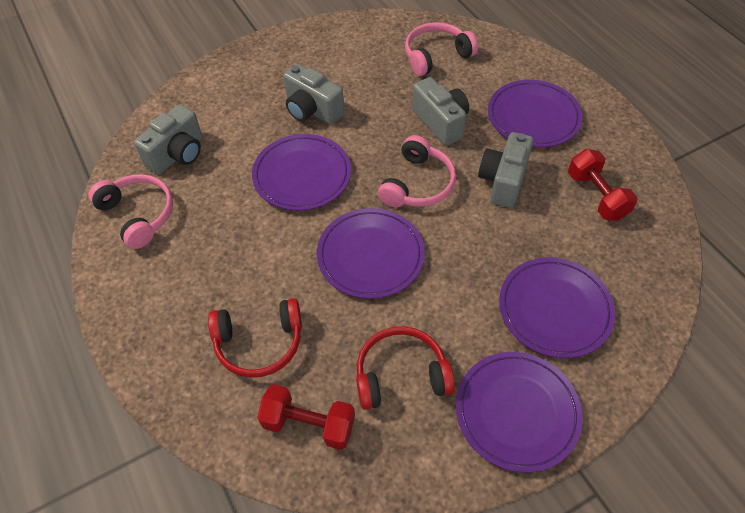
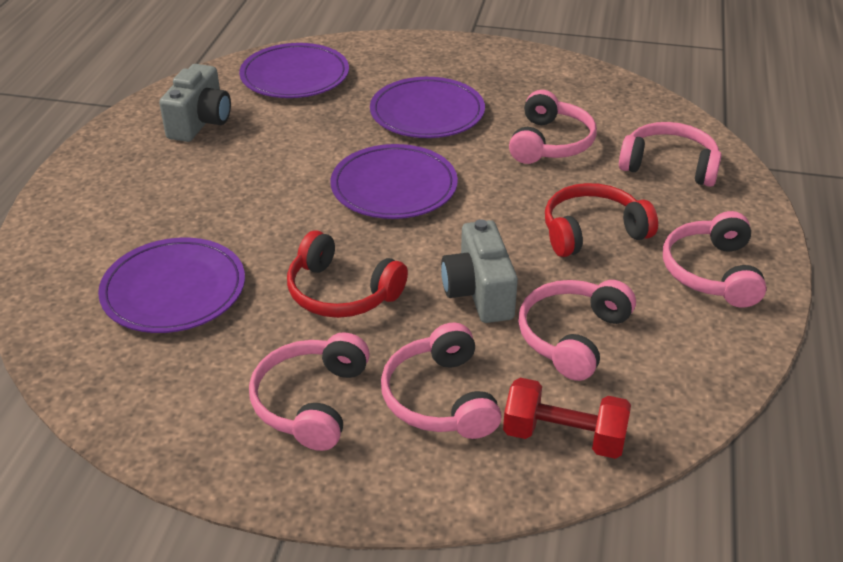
grey camera: 4 -> 2
pink headphones: 3 -> 6
purple plate: 5 -> 4
red dumbbell: 2 -> 1

